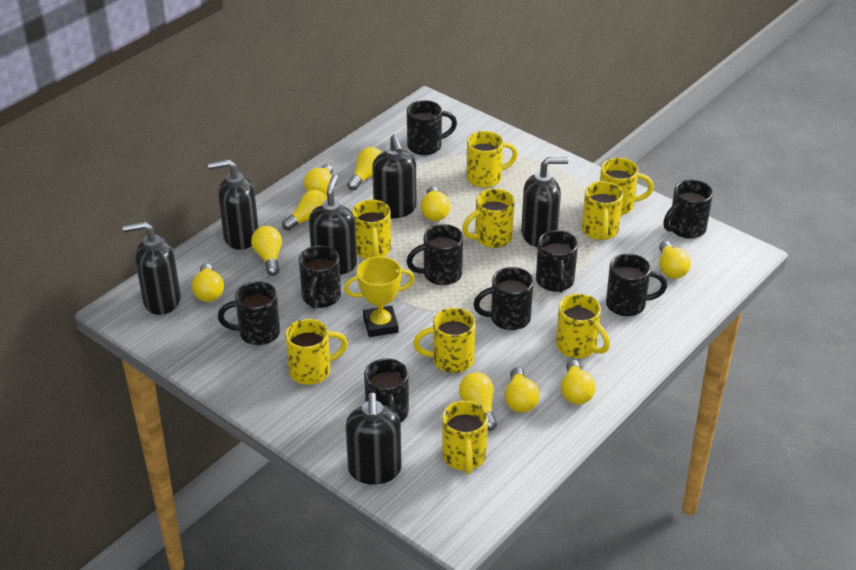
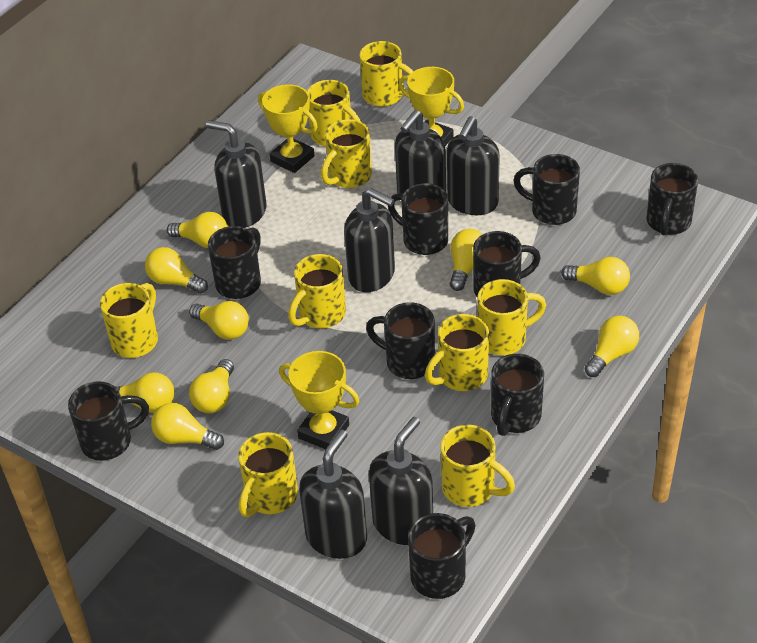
yellow light bulb: 10 -> 9
yellow trophy: 1 -> 3

